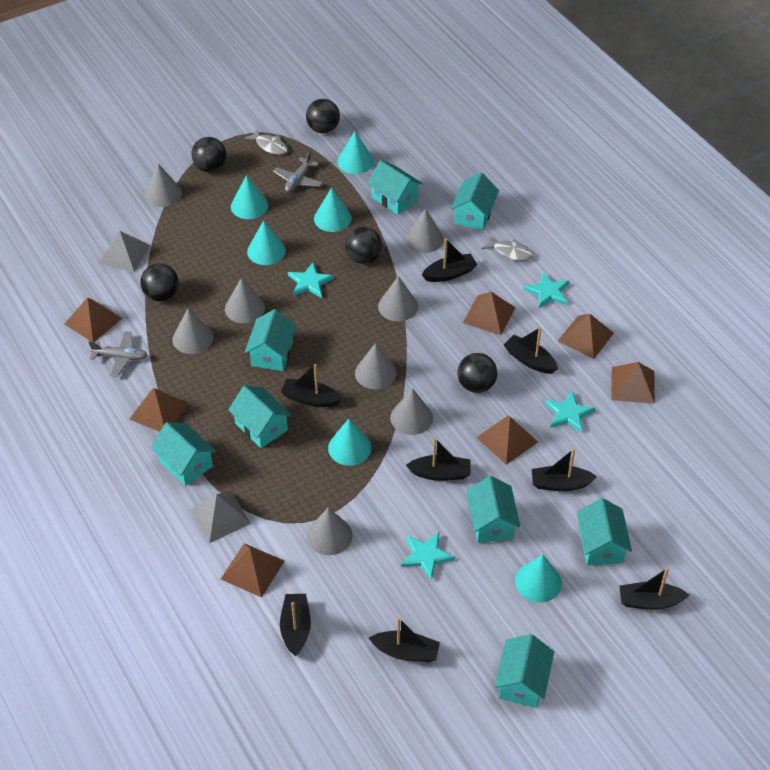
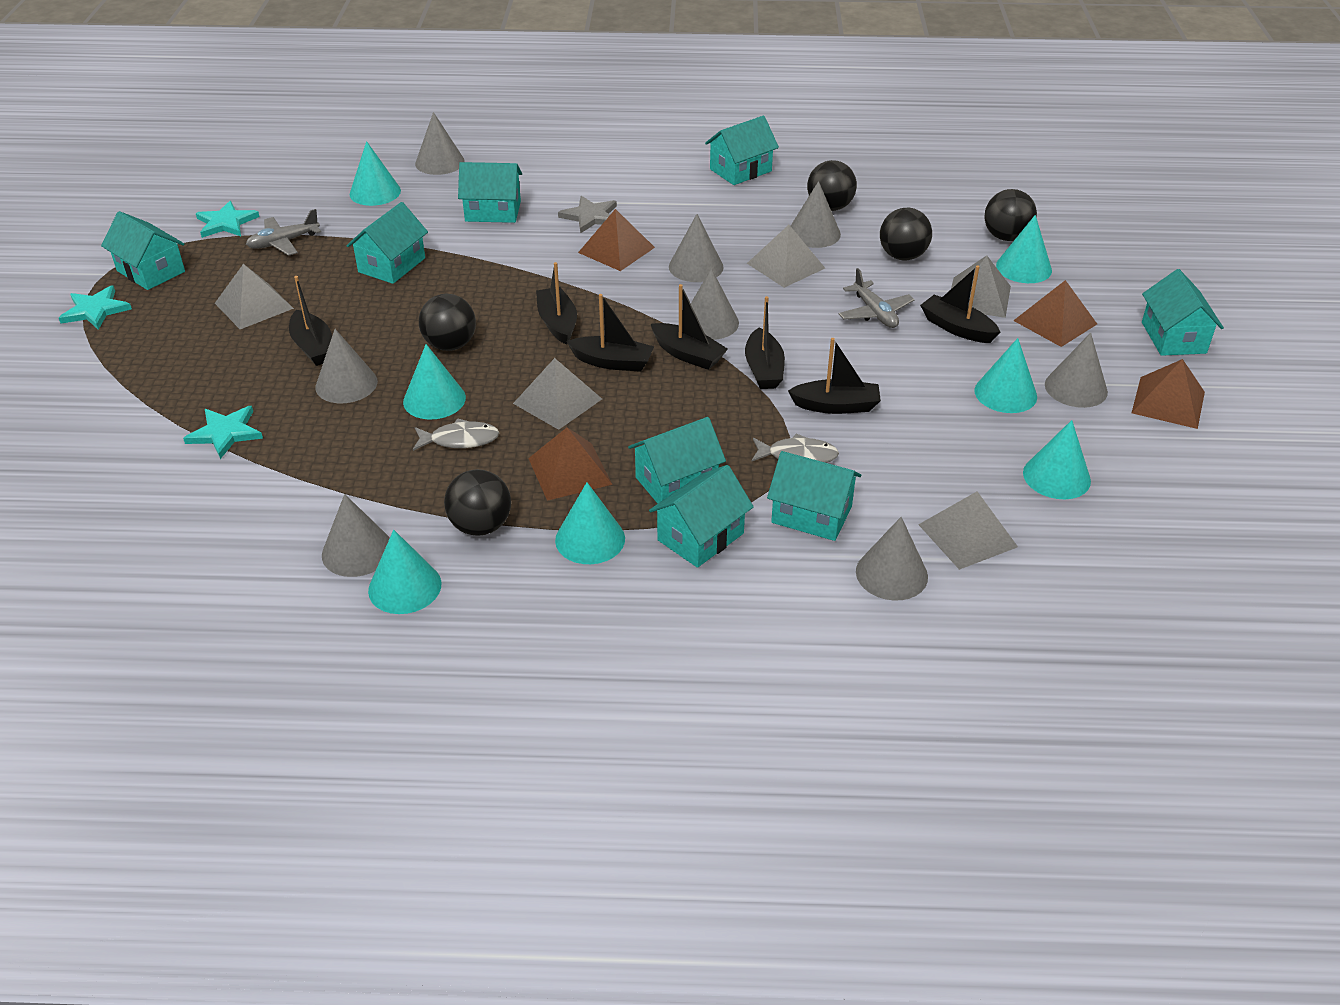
black boat: 8 -> 7
brown pyramid: 7 -> 4
grey pyramid: 2 -> 5
grey star: 0 -> 1
turquoise cone: 6 -> 7
turquoise star: 4 -> 3

